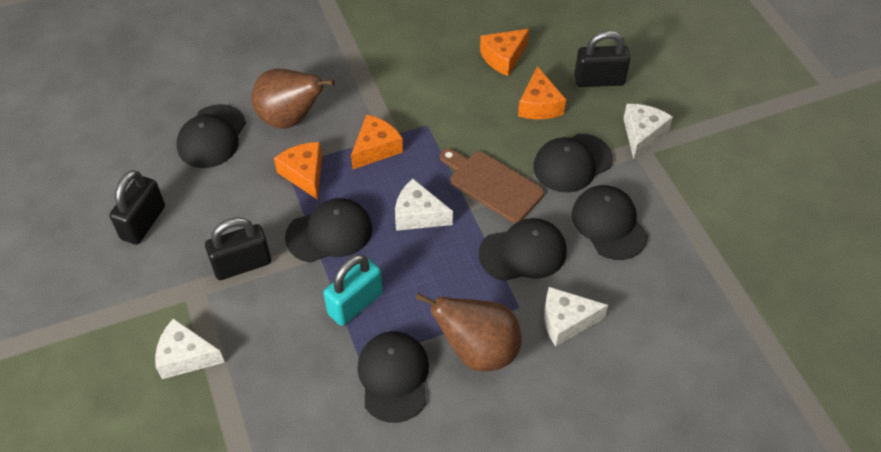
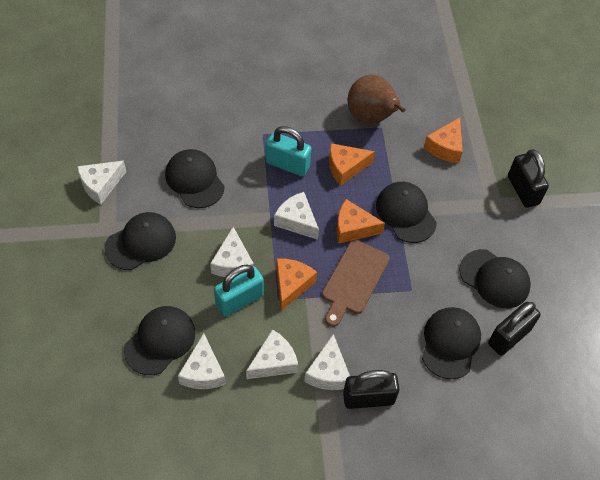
brown pear: 2 -> 1
turquoise padlock: 1 -> 2
white cheese: 4 -> 6

